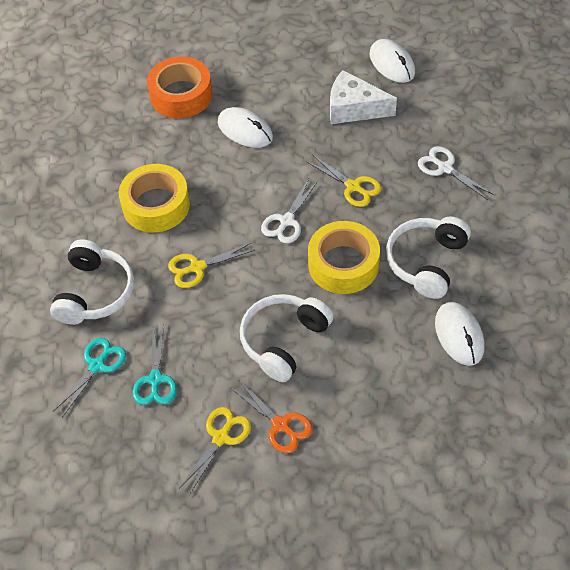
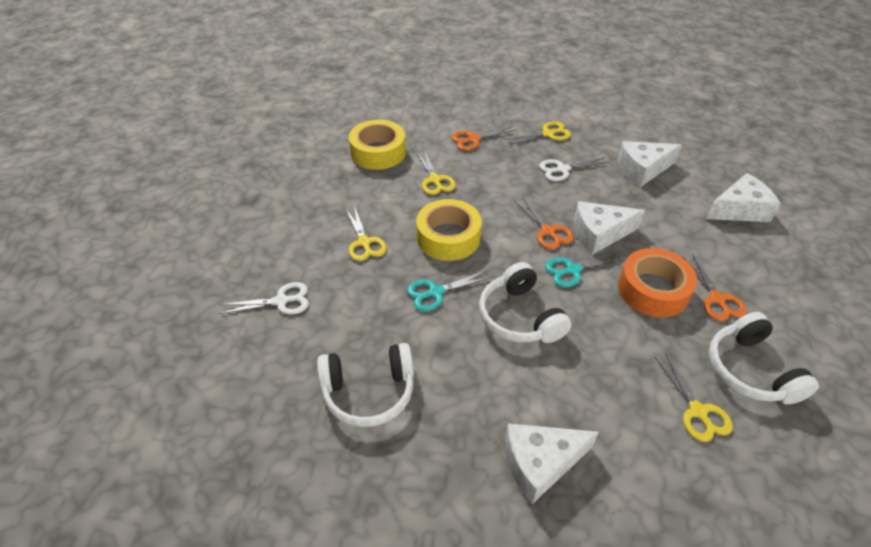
orange scissors: 1 -> 3
white cheese: 1 -> 4
white mouse: 3 -> 0
yellow scissors: 3 -> 4

